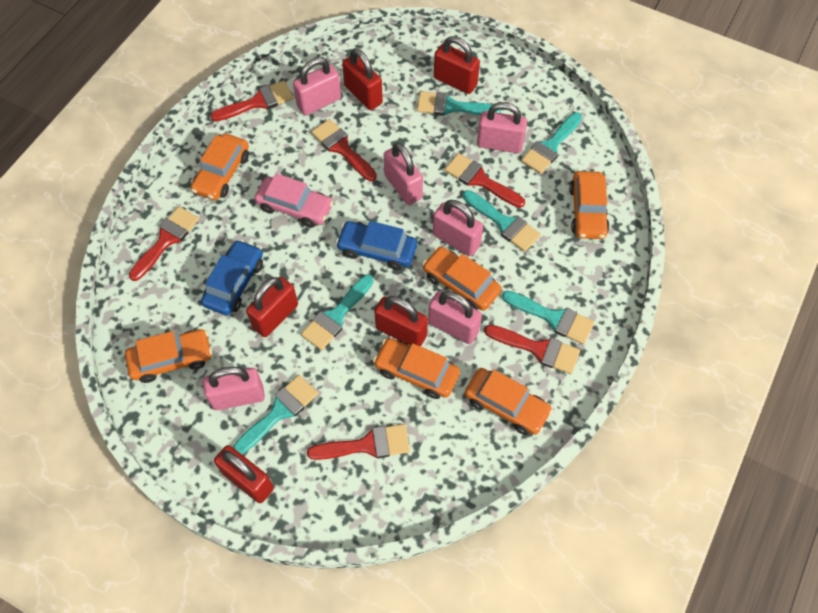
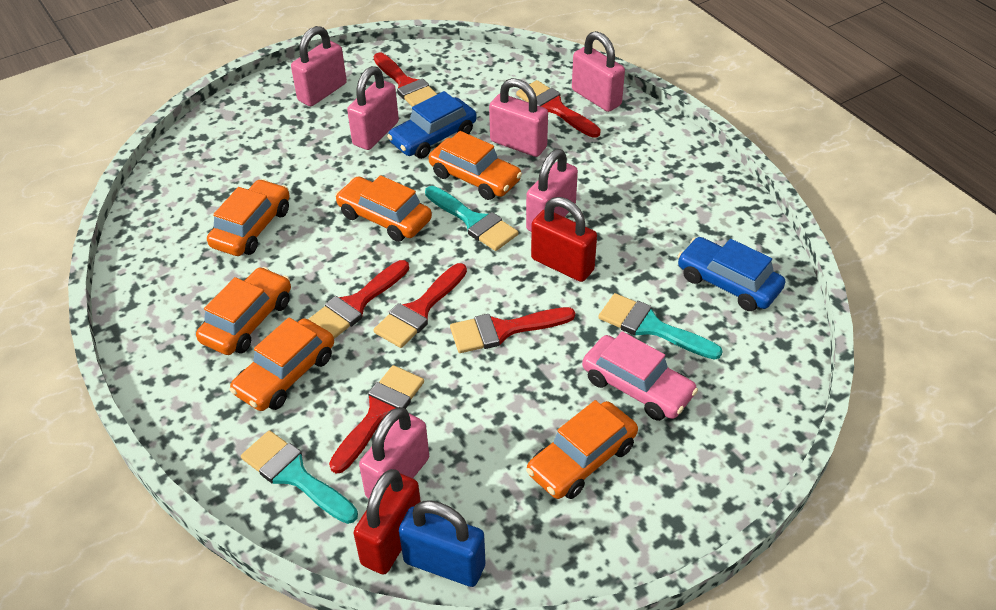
blue padlock: 0 -> 1
red padlock: 5 -> 2
turquoise brush: 6 -> 3

